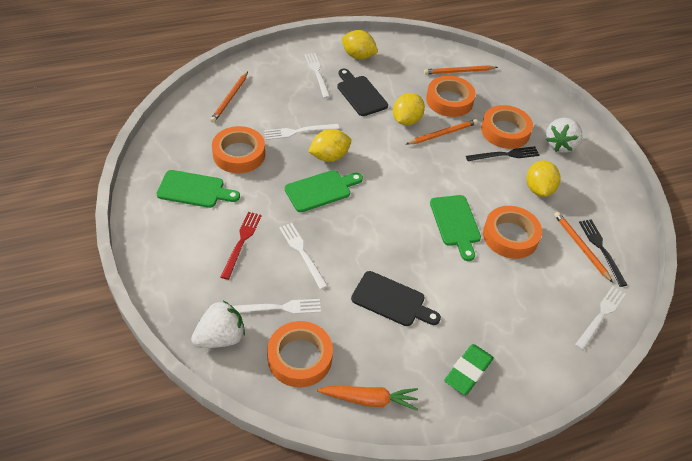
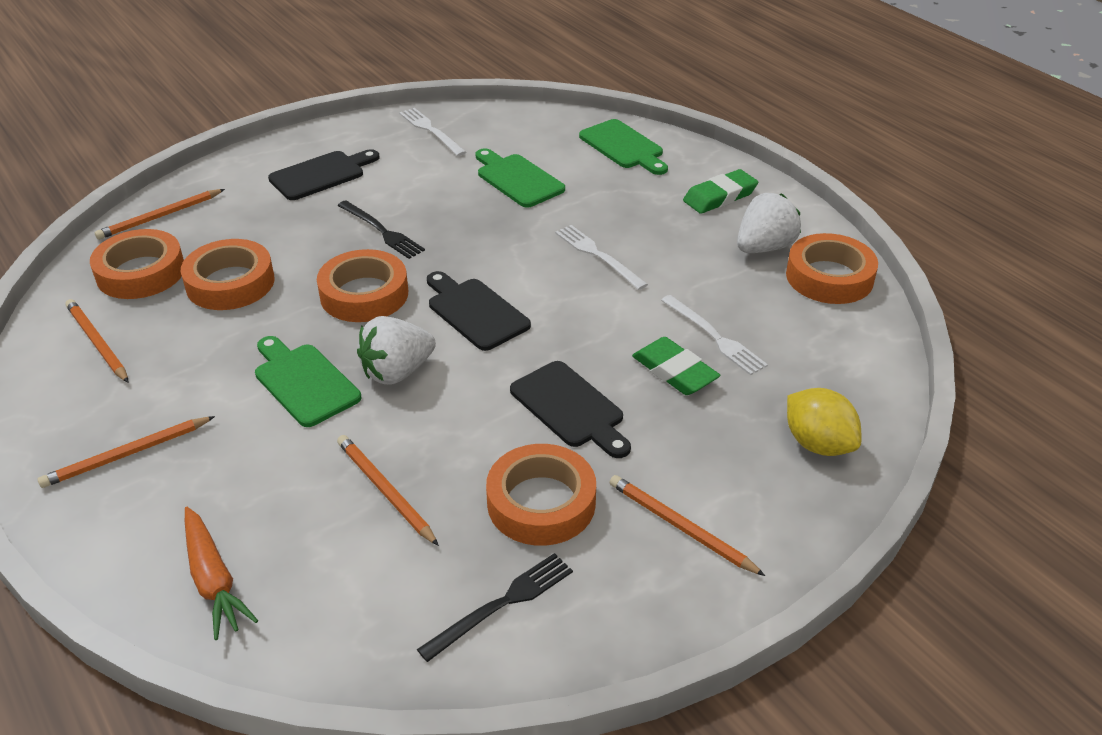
black cutting board: 2 -> 3
green eraser: 1 -> 2
orange pencil: 4 -> 5
red fork: 1 -> 0
white fork: 5 -> 3
yellow lemon: 4 -> 1

